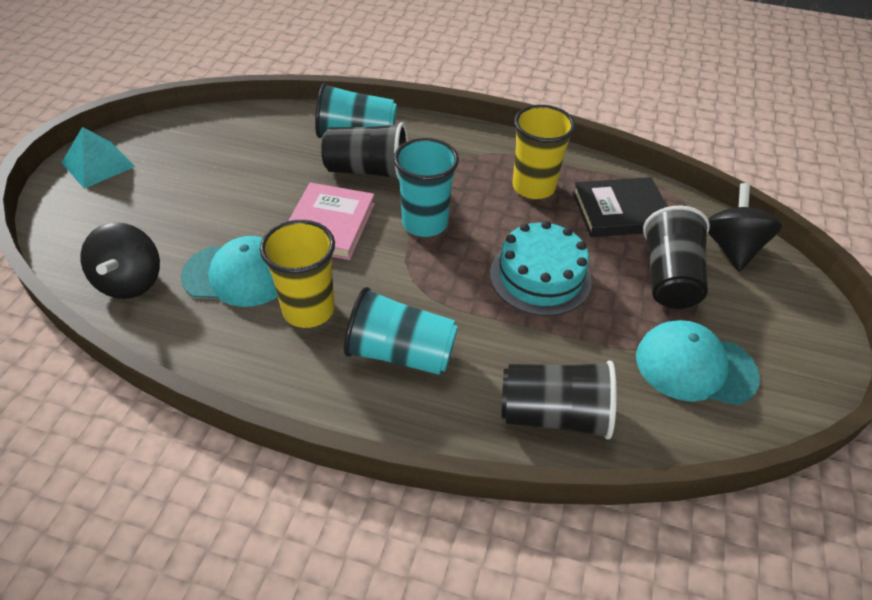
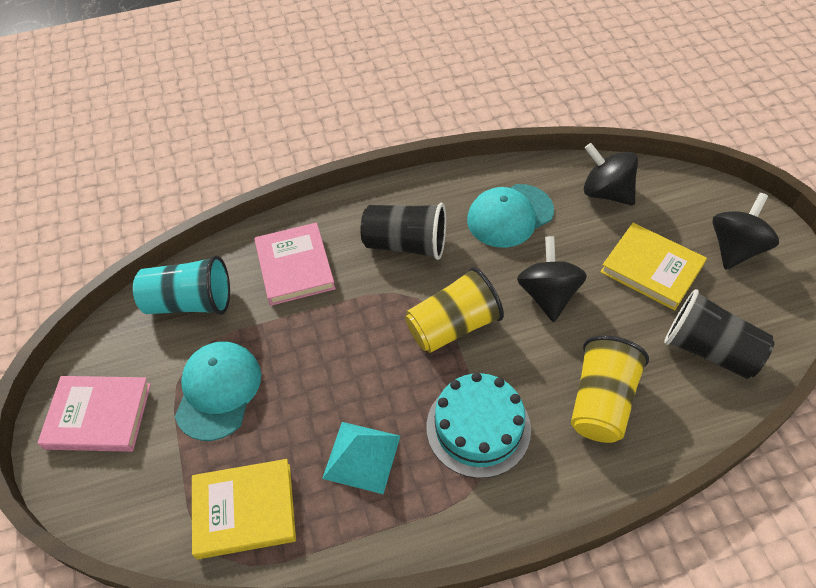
black book: 1 -> 0
black cup: 3 -> 2
black spinning top: 2 -> 3
pink book: 1 -> 2
turquoise cup: 3 -> 1
yellow book: 0 -> 2

